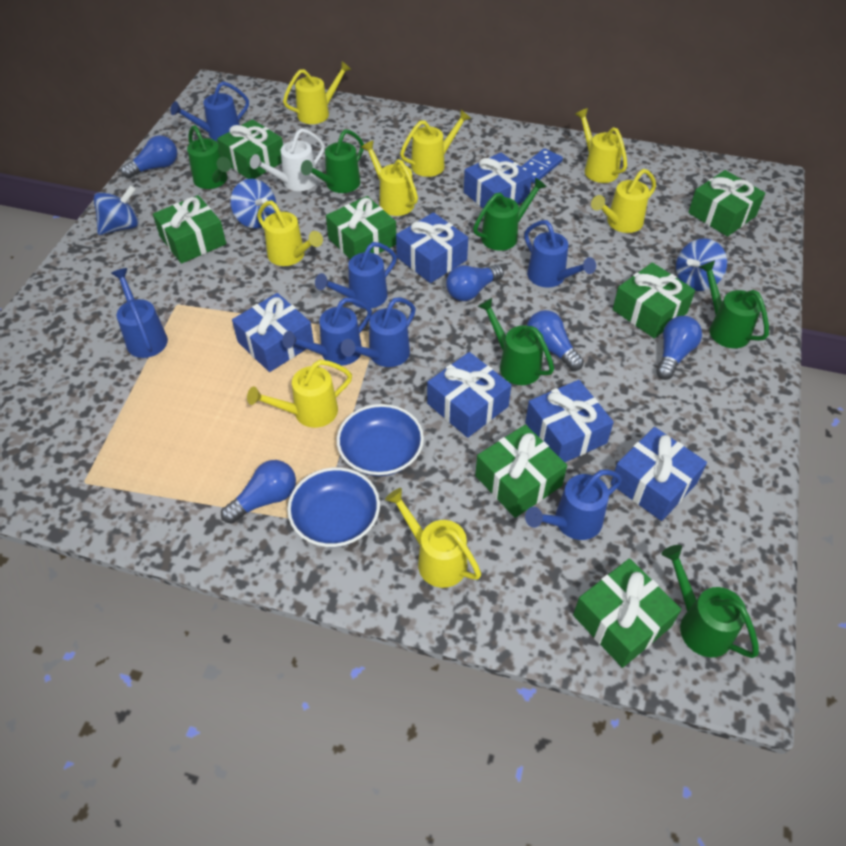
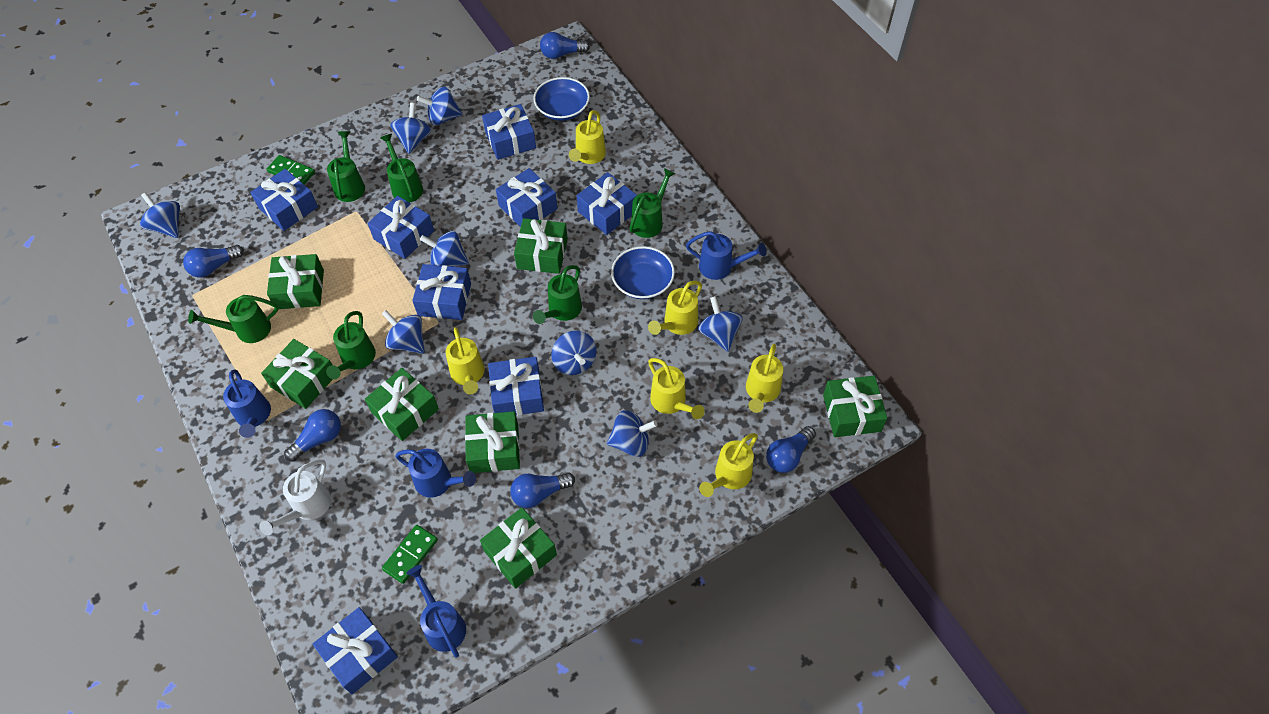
blue domino: 1 -> 0
blue gift: 6 -> 8
blue spinning top: 3 -> 8
blue watering can: 7 -> 4
green domino: 0 -> 2
yellow watering can: 8 -> 6

